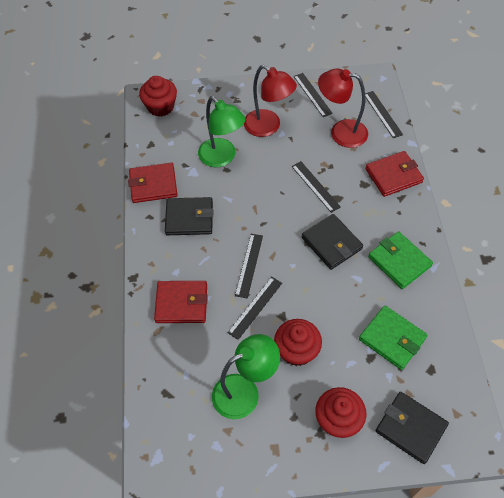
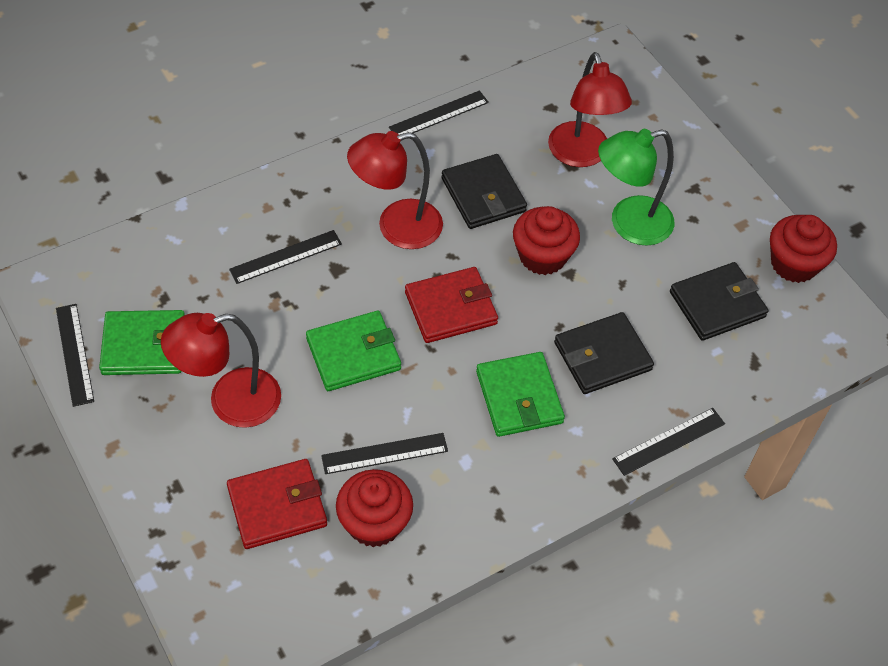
green lamp: 2 -> 1
green wallet: 2 -> 3
red lamp: 2 -> 3
red wallet: 3 -> 2

